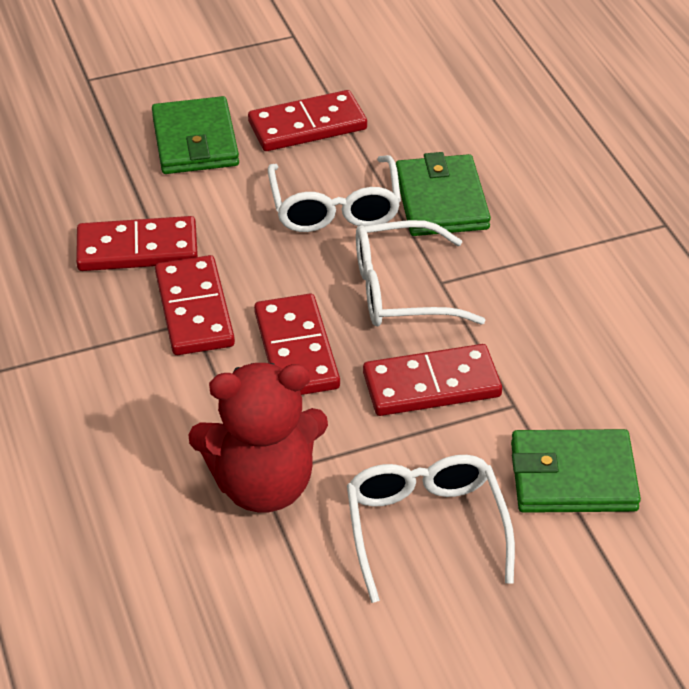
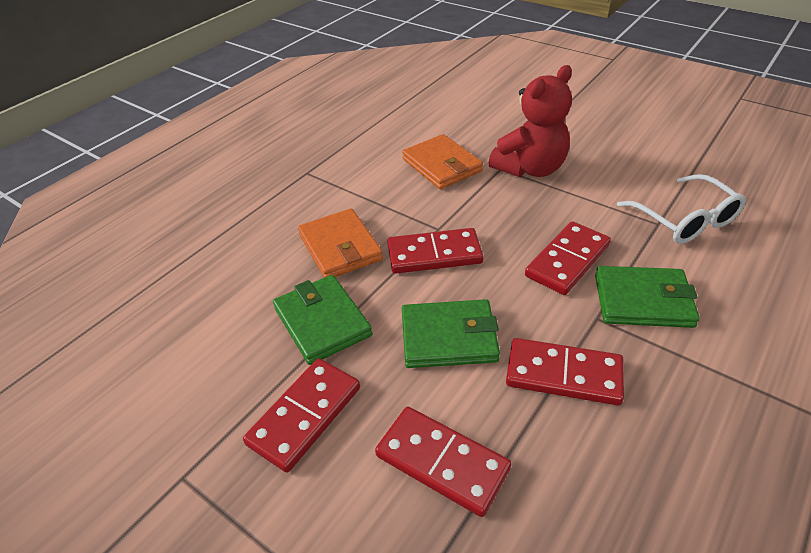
orange wallet: 0 -> 2
white glasses: 3 -> 1

